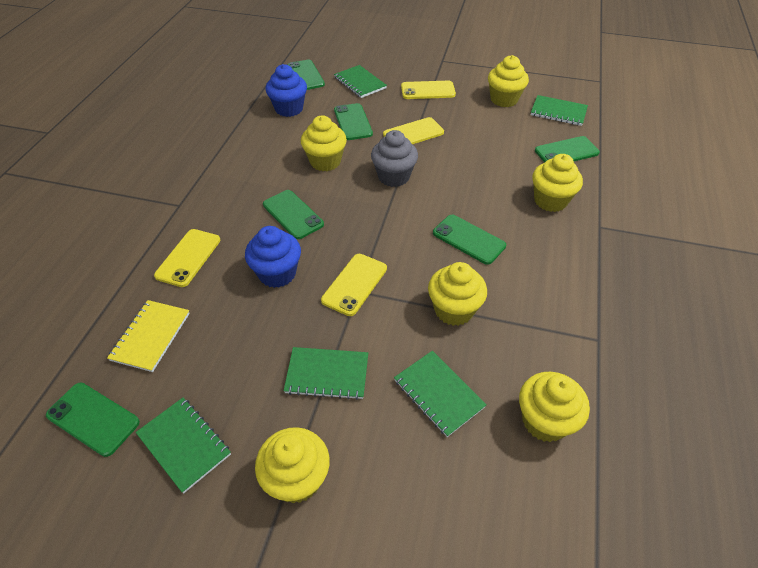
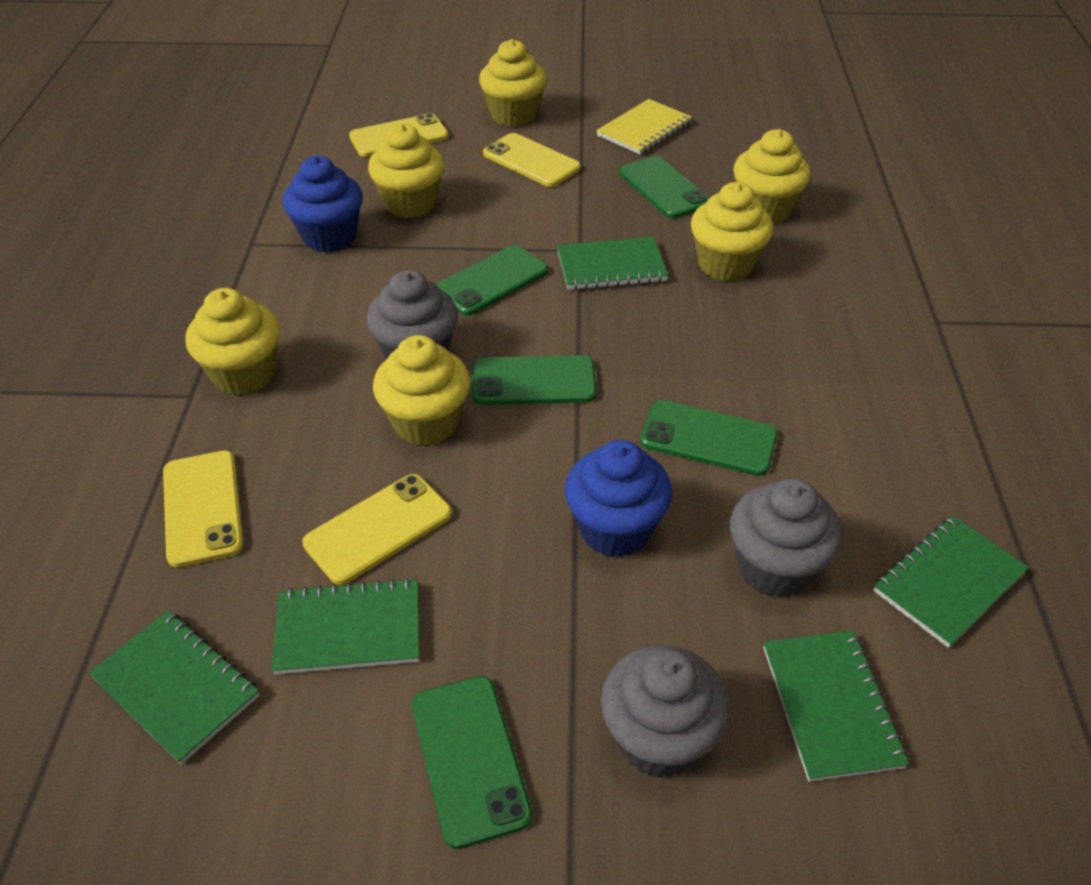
green phone: 6 -> 5
grey cupcake: 1 -> 3

